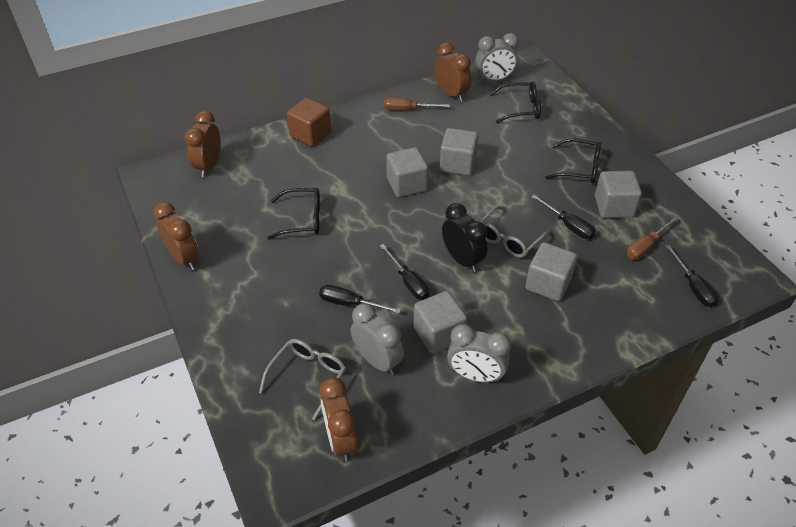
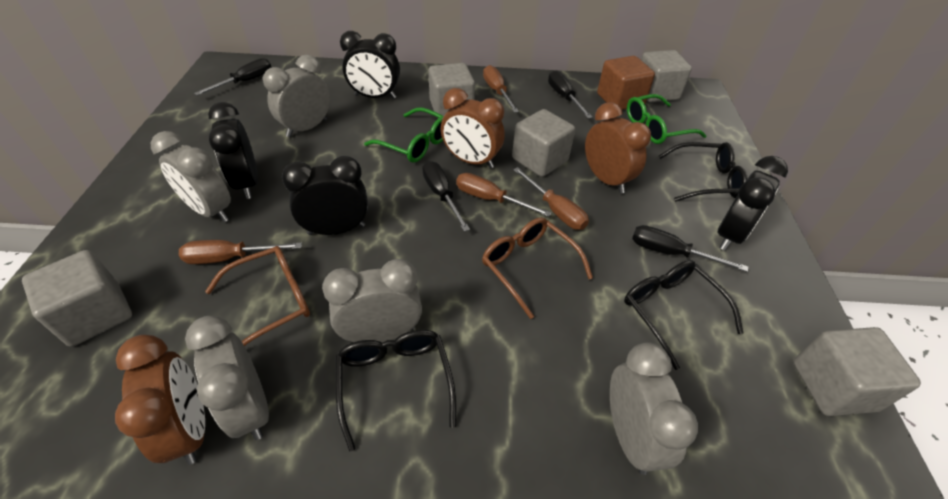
black clock: 1 -> 4
brown clock: 4 -> 3
brown glasses: 0 -> 2
brown screwdriver: 2 -> 4
green glasses: 0 -> 2
grey clock: 3 -> 5
grey glasses: 2 -> 0

